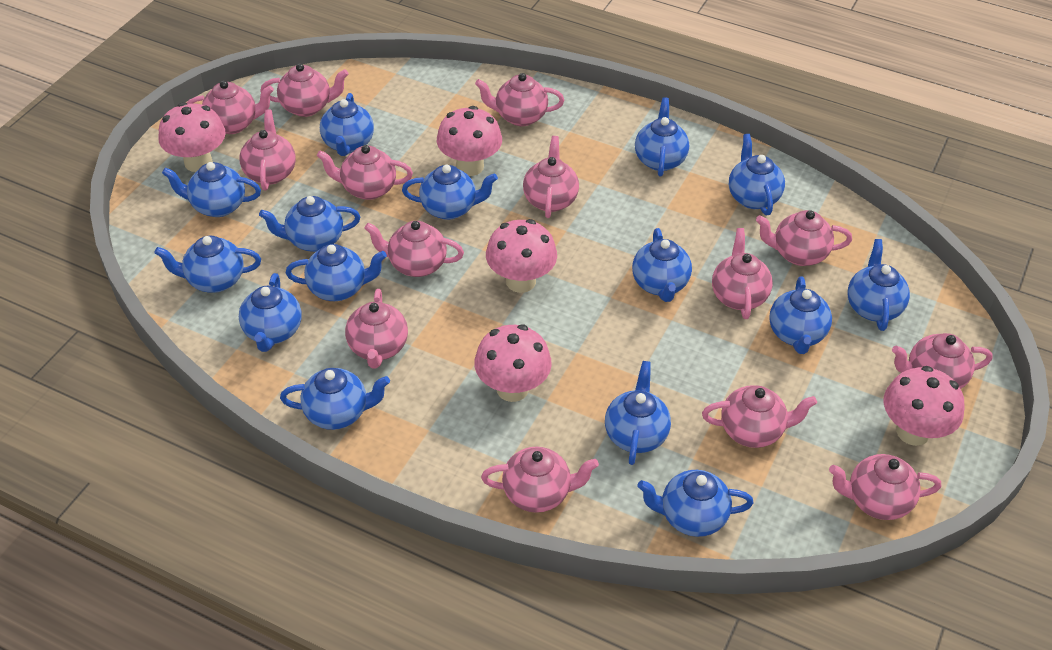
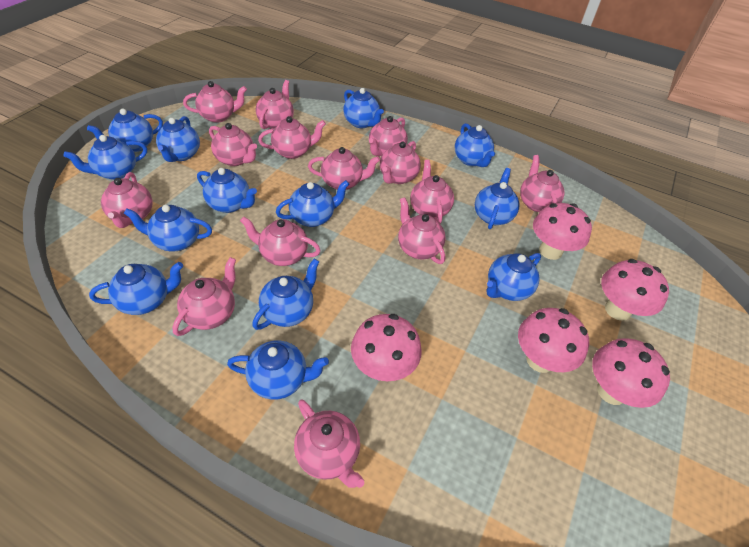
blue teapot: 15 -> 13

